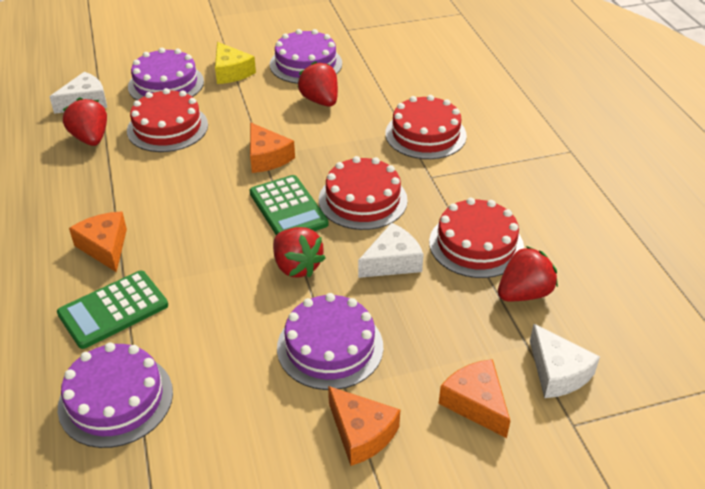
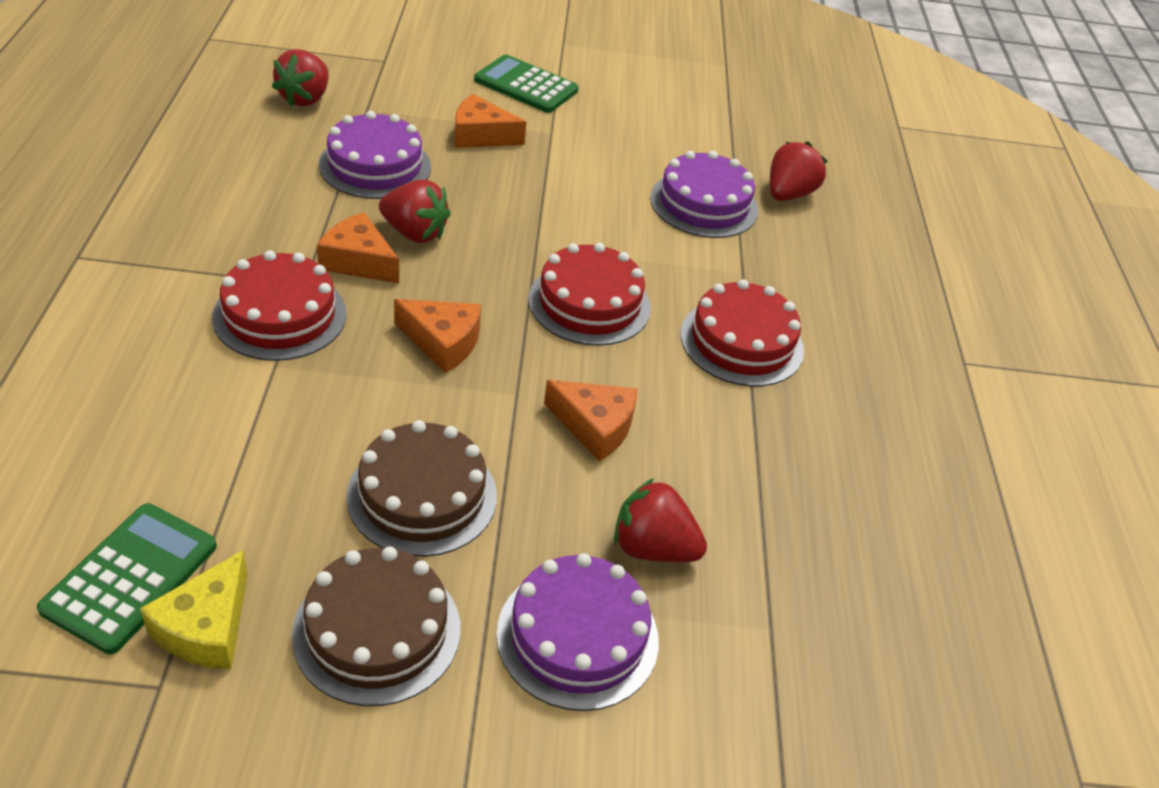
brown cake: 0 -> 2
purple cake: 4 -> 3
red cake: 4 -> 3
white cheese: 3 -> 0

